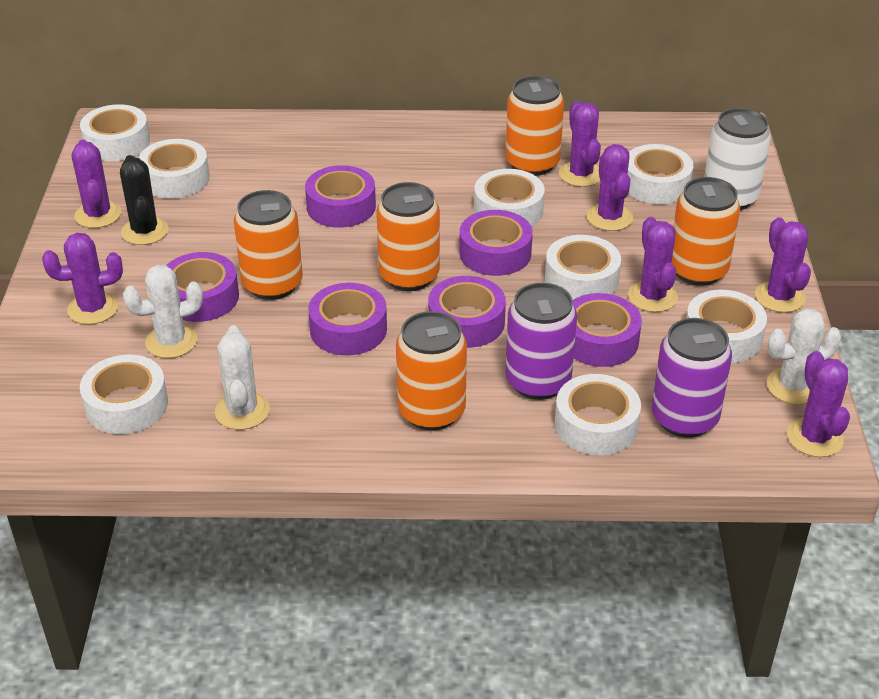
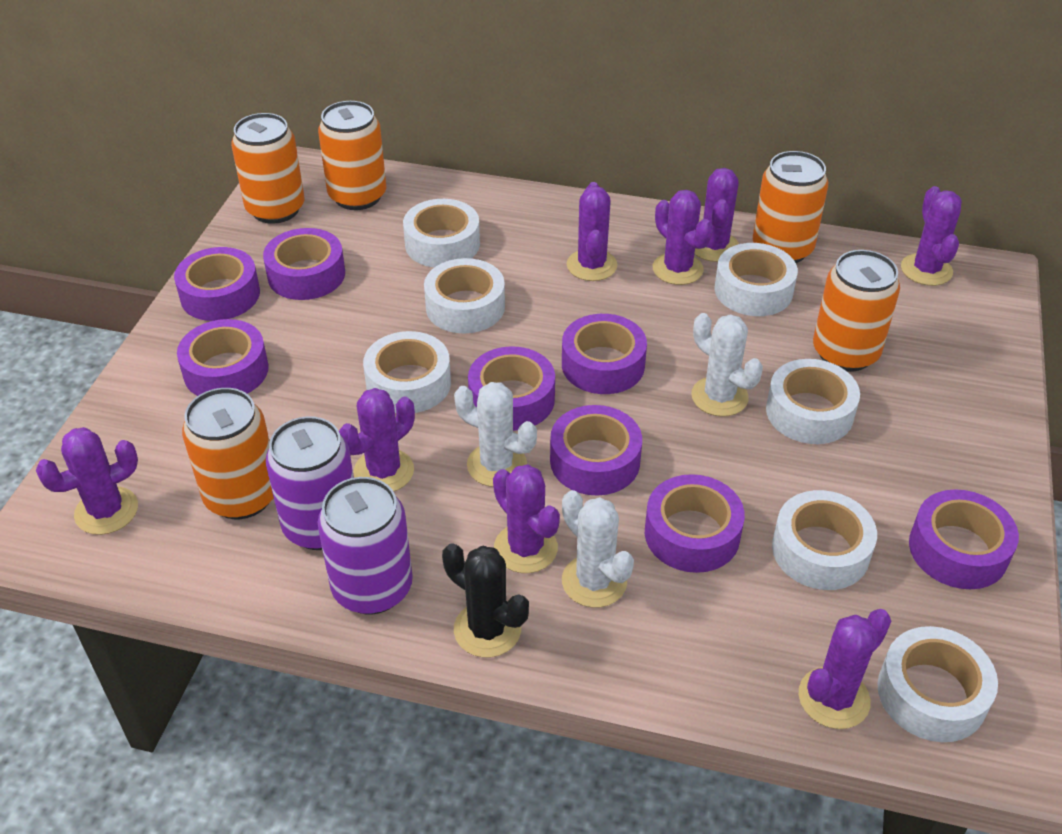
purple cactus: 7 -> 8
purple tape: 6 -> 8
white can: 1 -> 0
white tape: 8 -> 7

